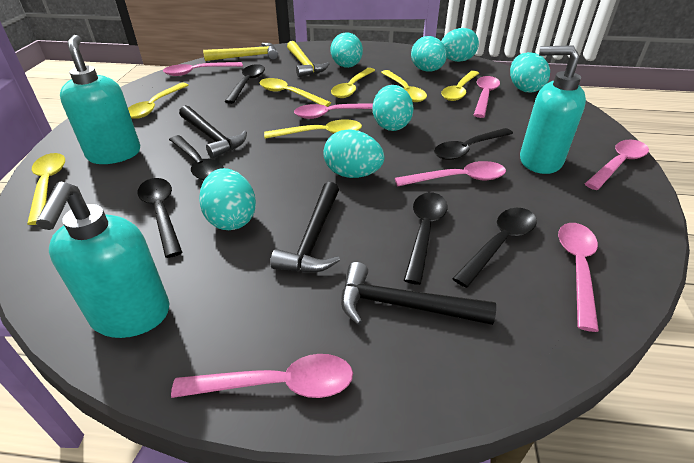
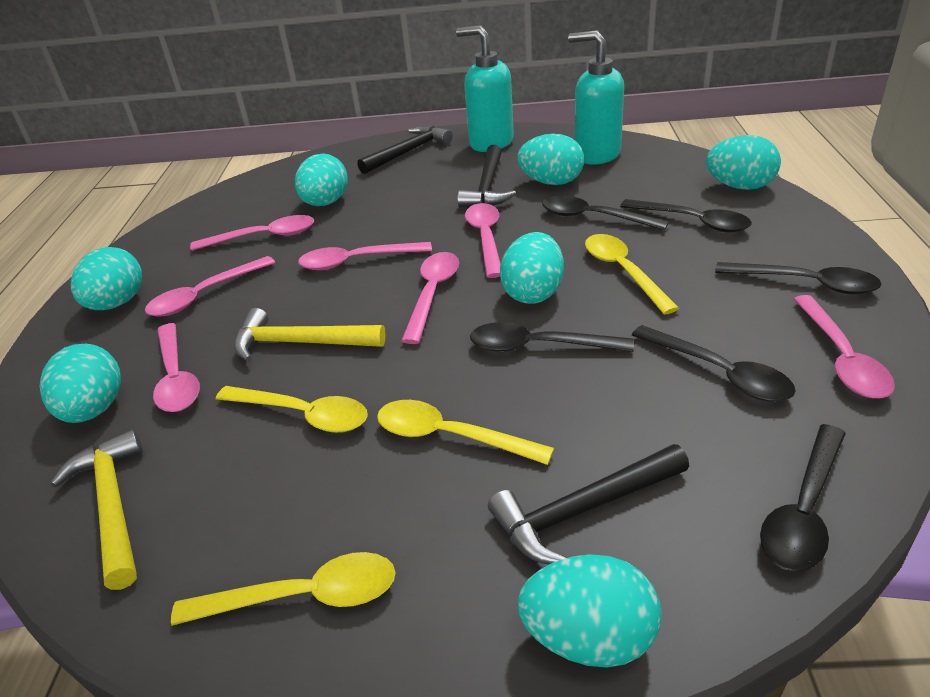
turquoise soap dispenser: 3 -> 2
yellow spoon: 7 -> 4

